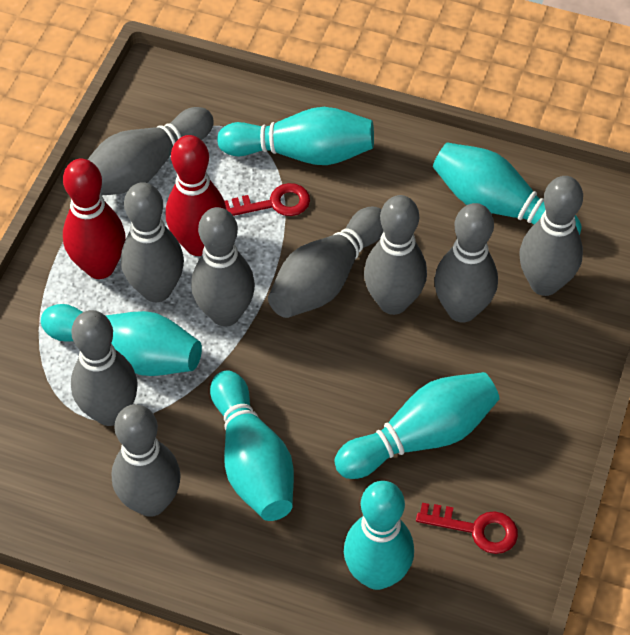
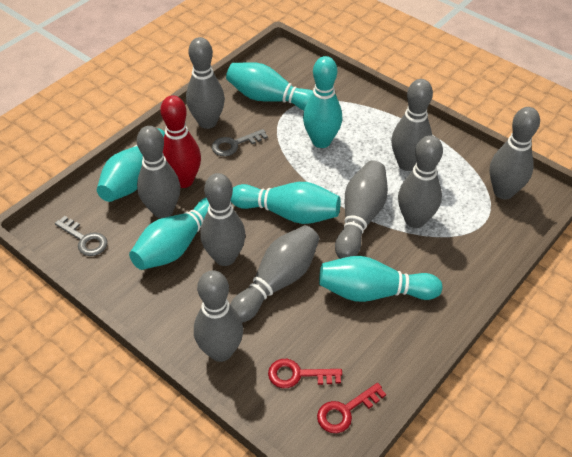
grey key: 0 -> 2
red bowling pin: 2 -> 1

